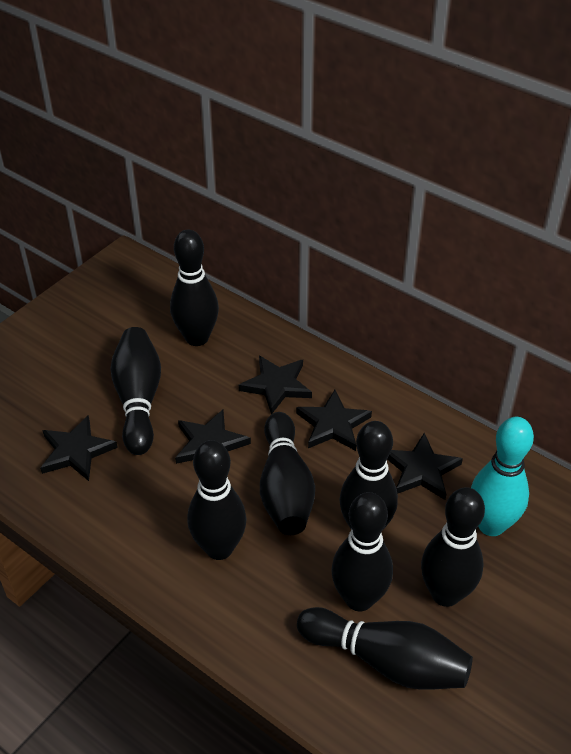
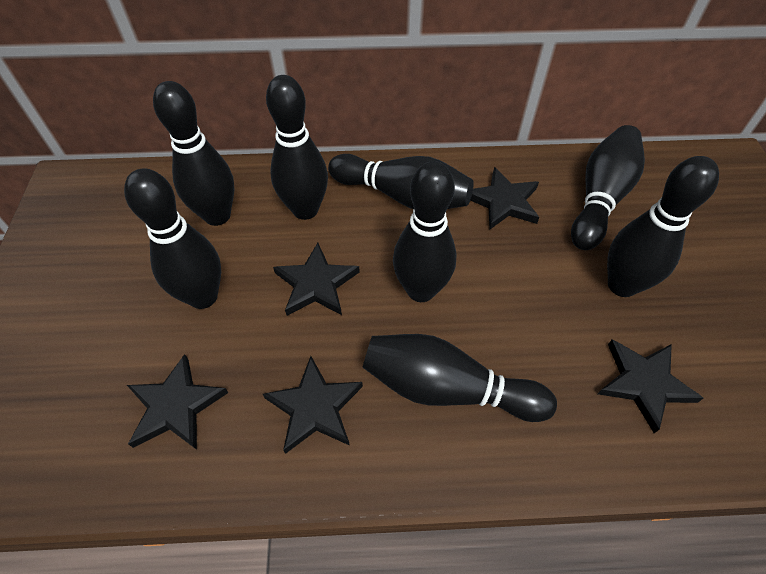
turquoise bowling pin: 1 -> 0

